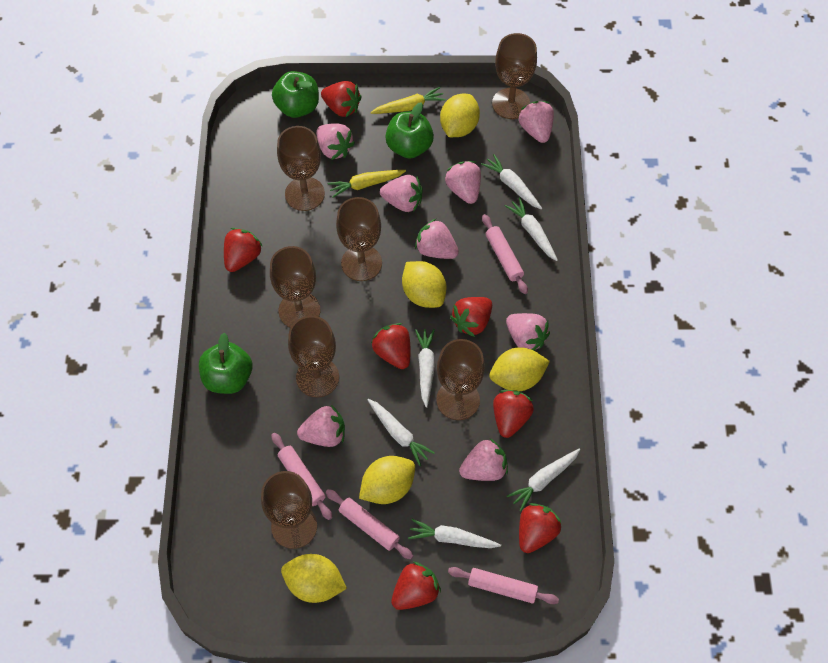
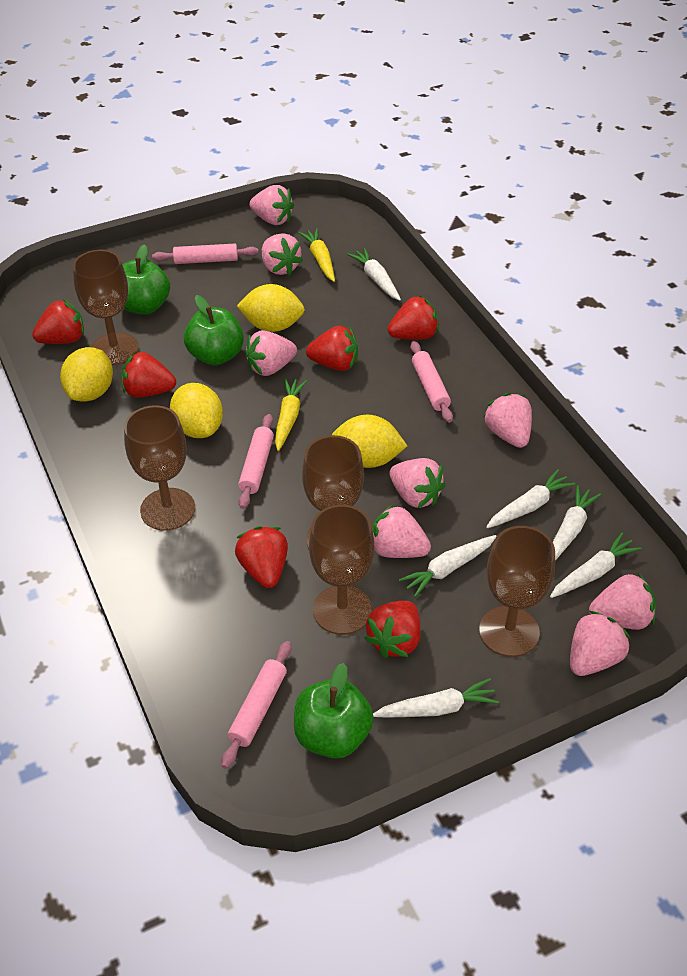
brown goblet: 7 -> 5
red strawberry: 7 -> 6
yellow lemon: 5 -> 4

